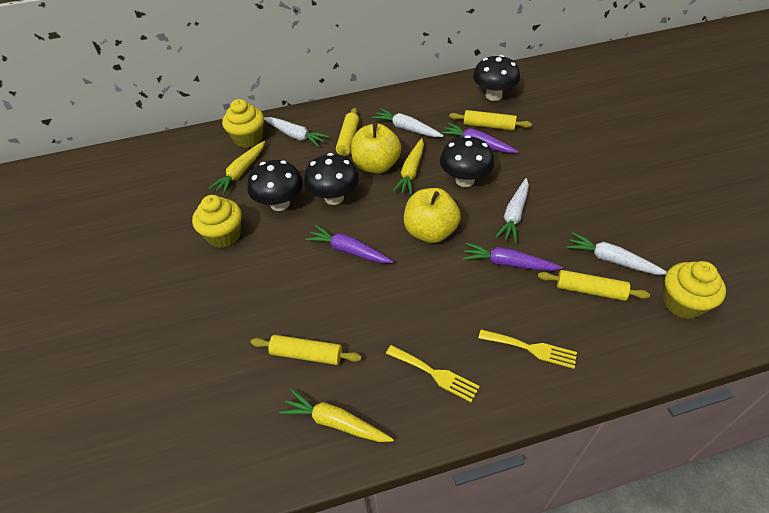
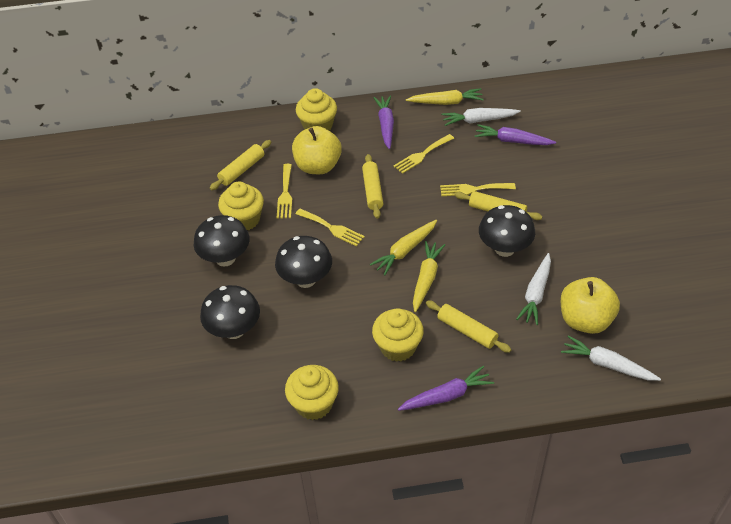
white carrot: 4 -> 3
yellow cupcake: 3 -> 4
yellow fork: 2 -> 4

